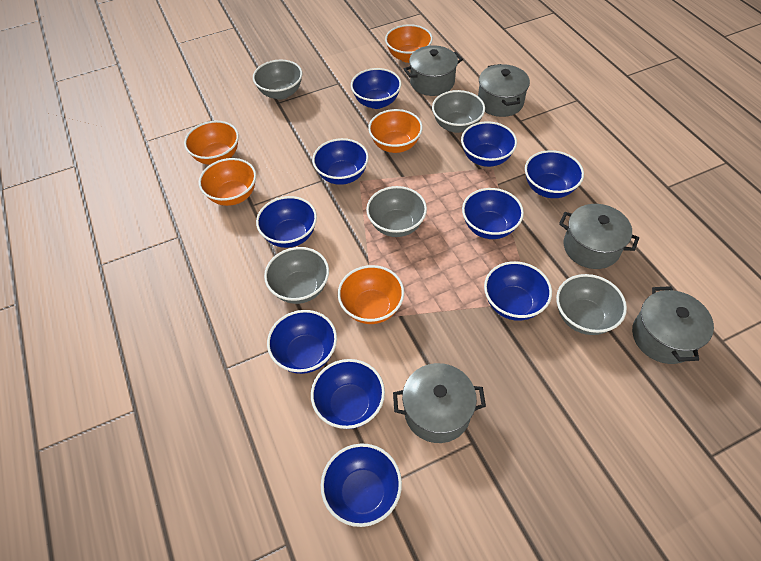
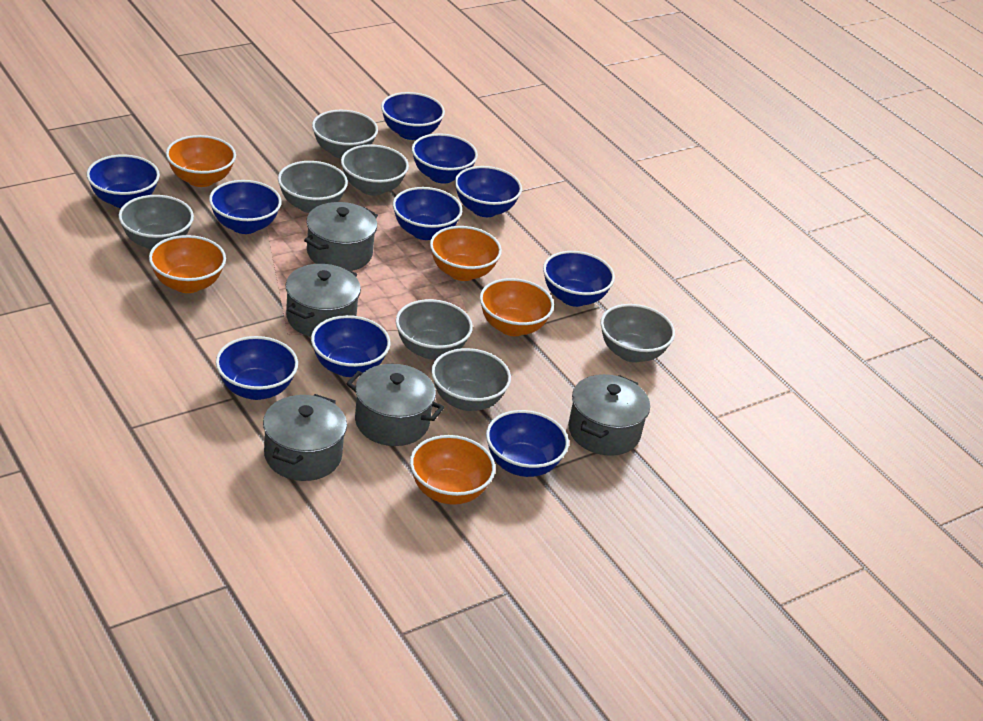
grey bowl: 5 -> 7

